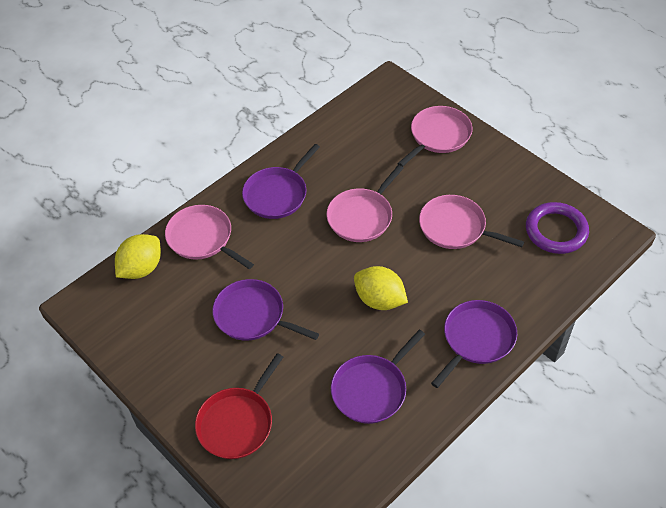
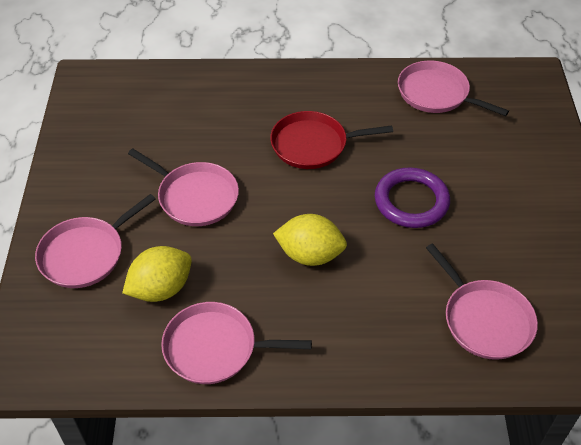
pink pan: 4 -> 5
purple pan: 4 -> 0

